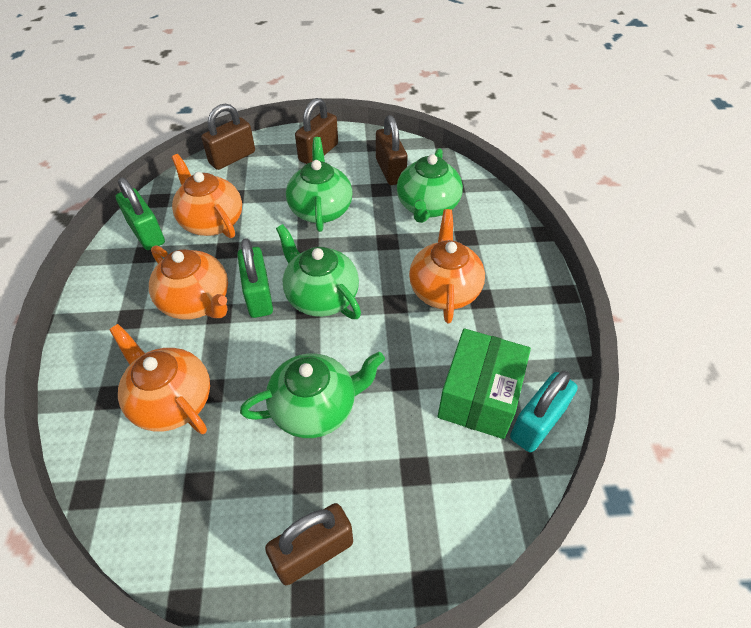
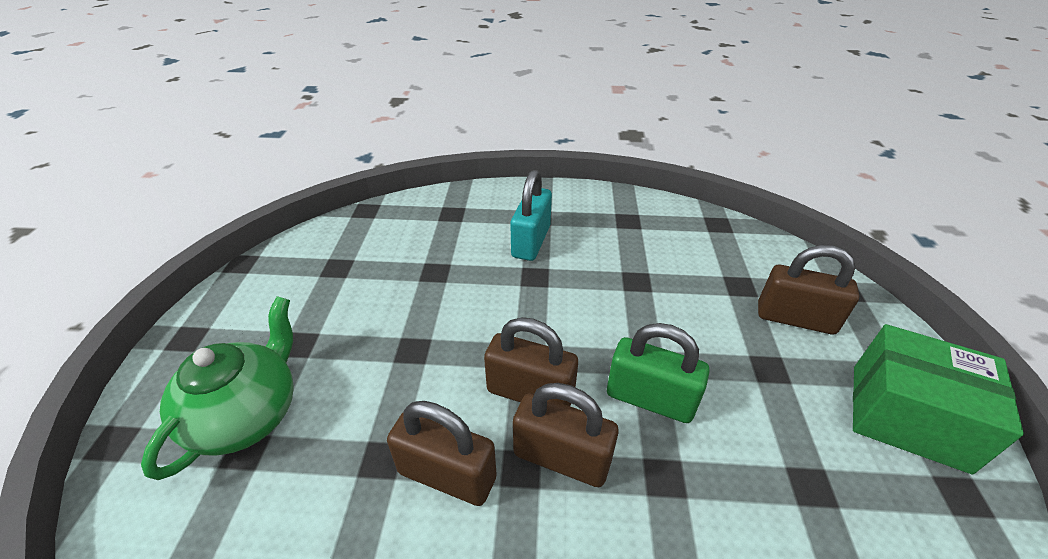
green padlock: 2 -> 1
green teapot: 4 -> 1
orange teapot: 4 -> 0

